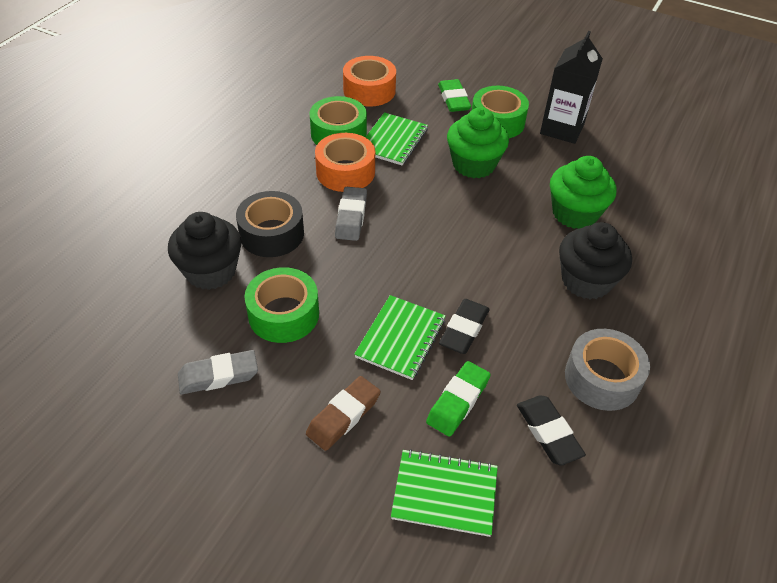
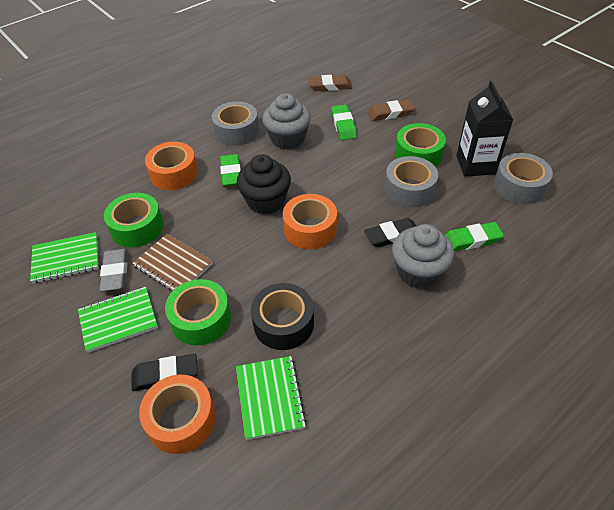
black cupcake: 2 -> 1
brown eraser: 1 -> 2
brown notebook: 0 -> 1
green cupcake: 2 -> 0
green eraser: 2 -> 3
grey cupcake: 0 -> 2
grey eraser: 2 -> 1
grey tape: 1 -> 3
orange tape: 2 -> 3

